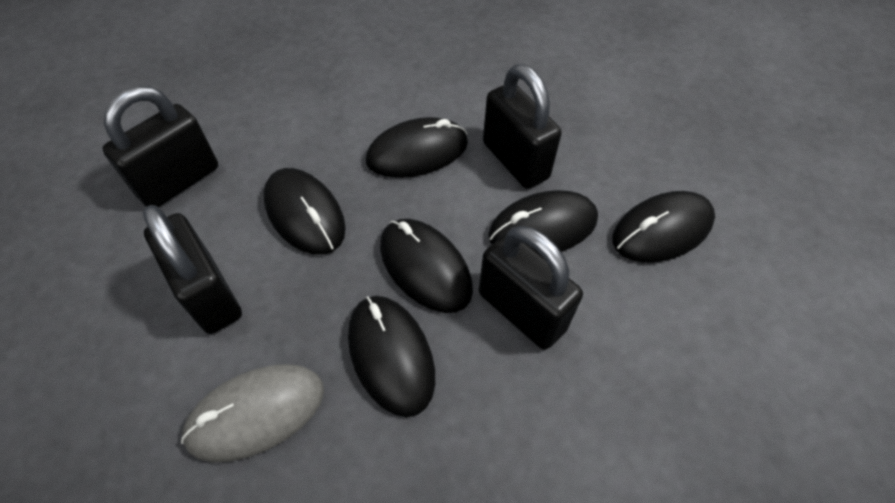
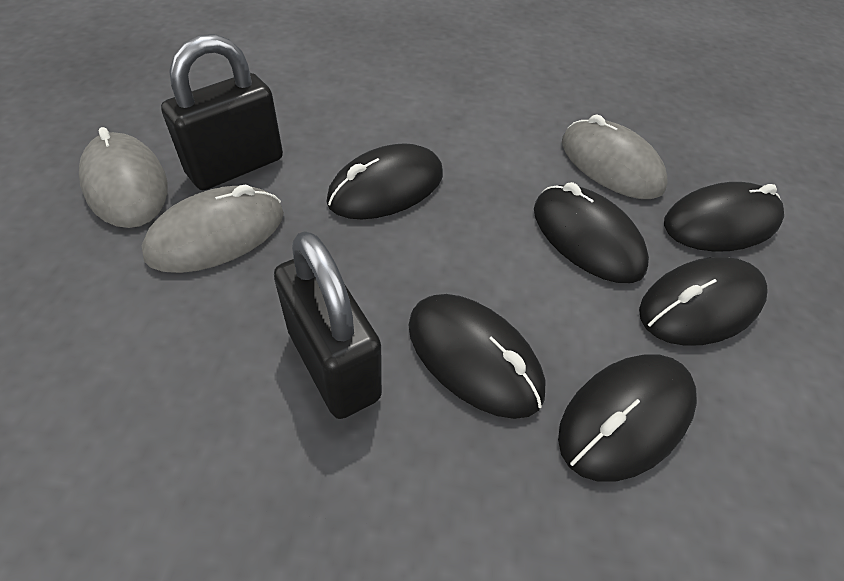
black padlock: 4 -> 2
grey mouse: 1 -> 3

